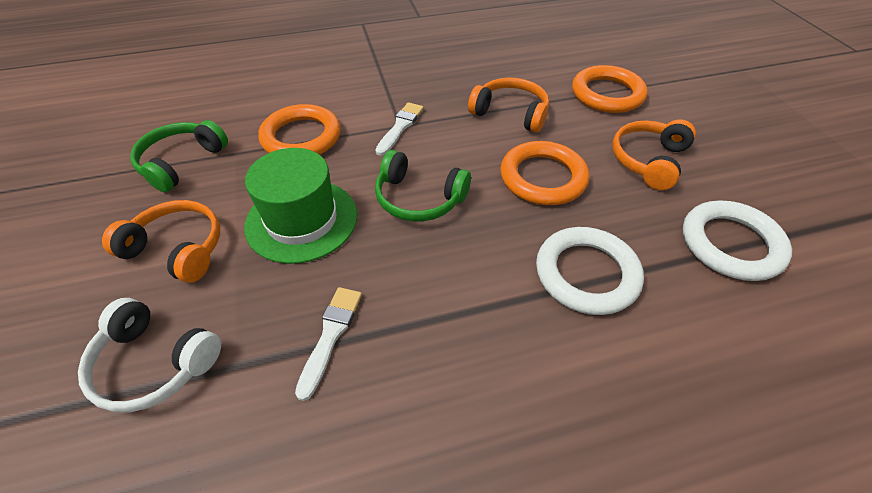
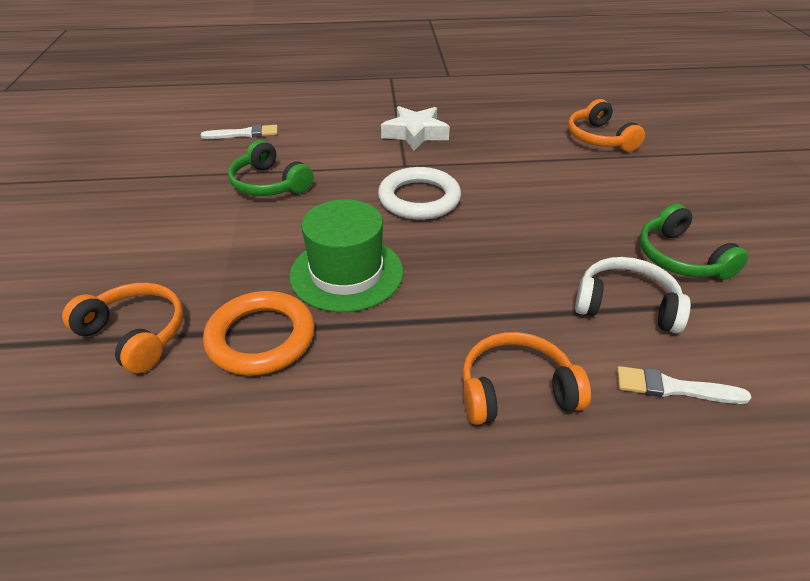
orange ring: 3 -> 1
white ring: 2 -> 1
white star: 0 -> 1

